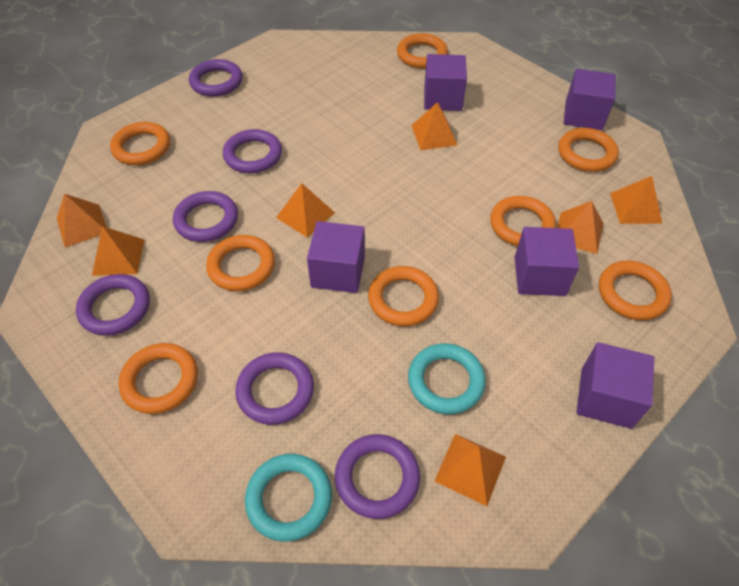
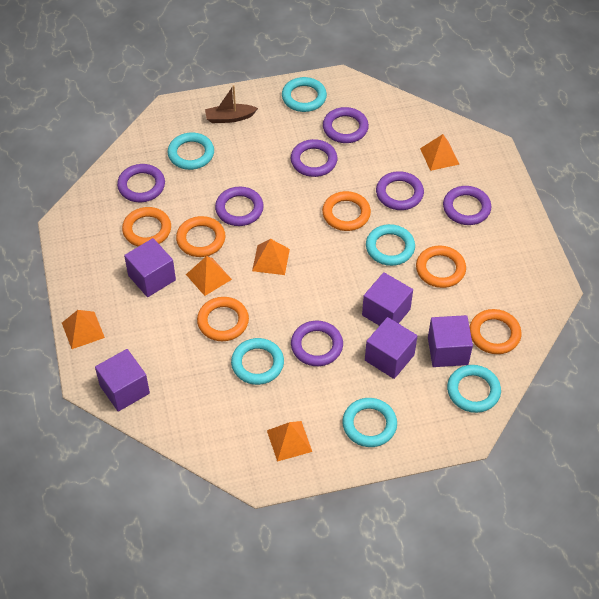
brown boat: 0 -> 1
orange pyramid: 7 -> 5
orange ring: 8 -> 6
purple ring: 6 -> 7
turquoise ring: 2 -> 6

